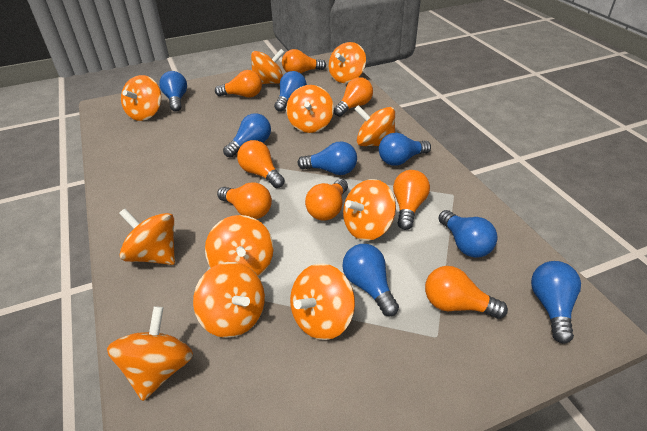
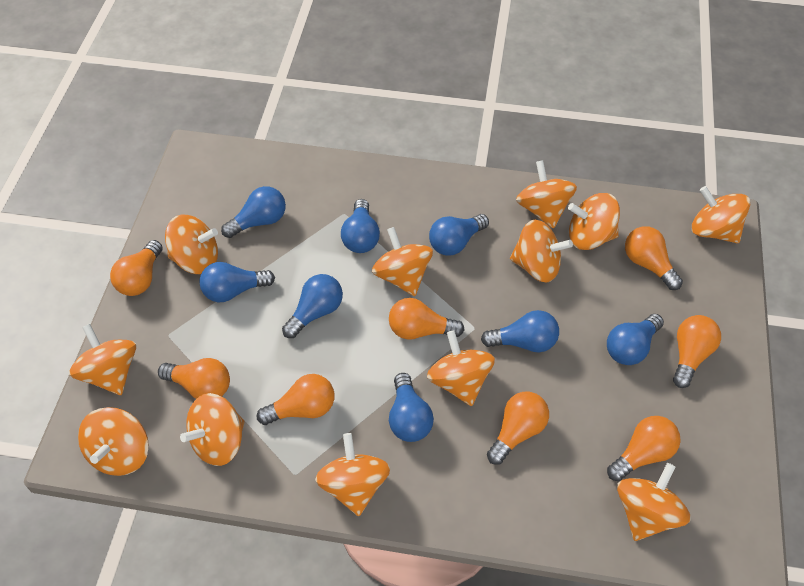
orange spinning top: 11 -> 12

